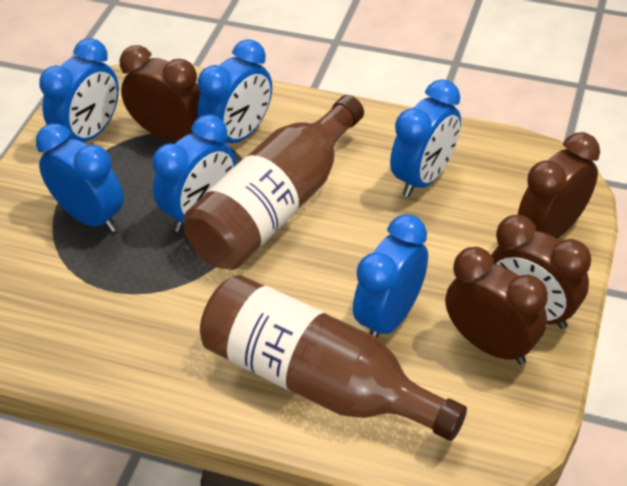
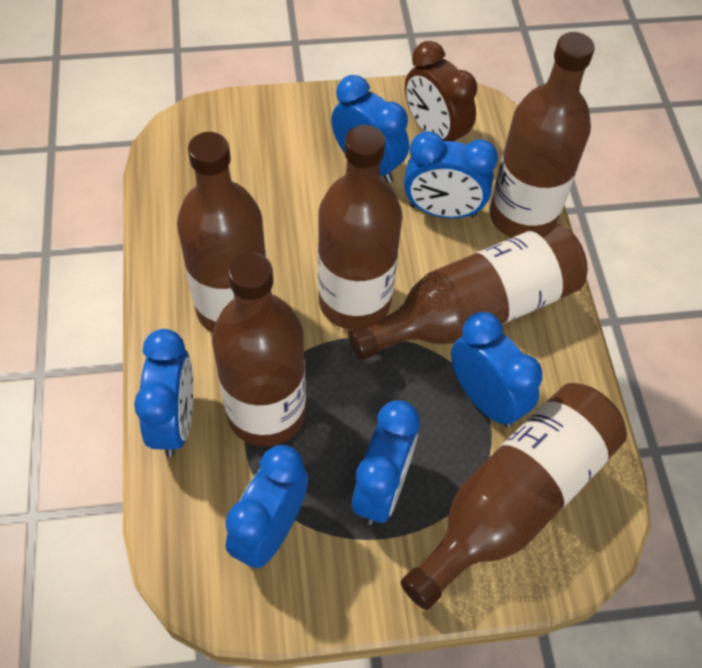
brown bottle: 2 -> 6
brown clock: 4 -> 1

